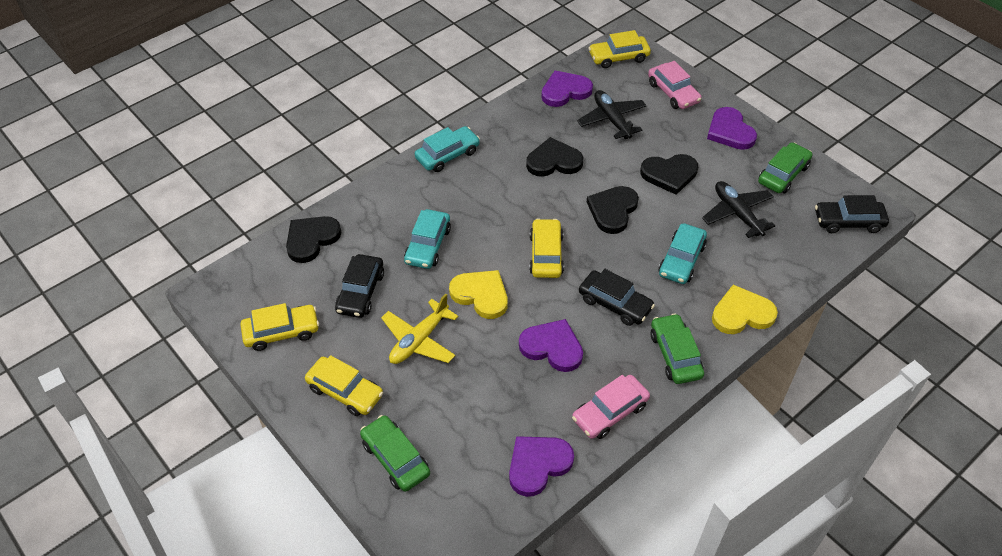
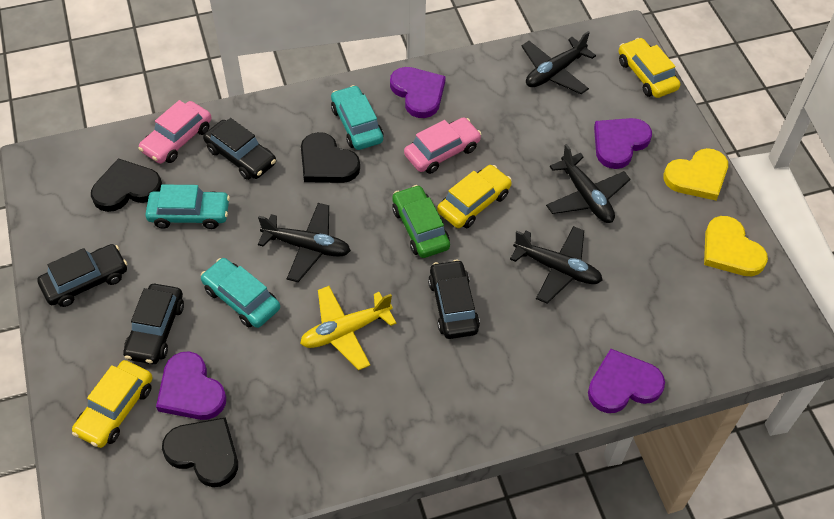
black car: 3 -> 4
black heart: 4 -> 3
black plane: 2 -> 4
green car: 3 -> 1
yellow car: 4 -> 3

